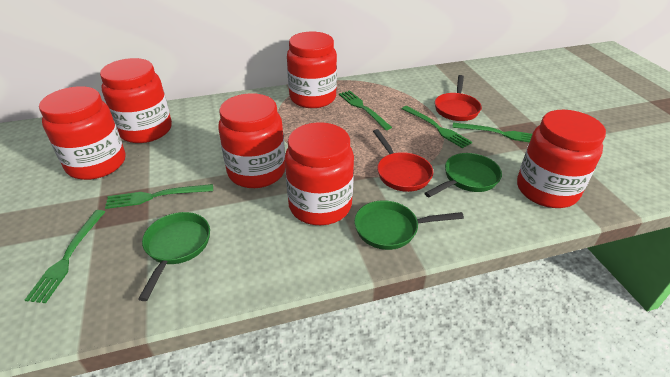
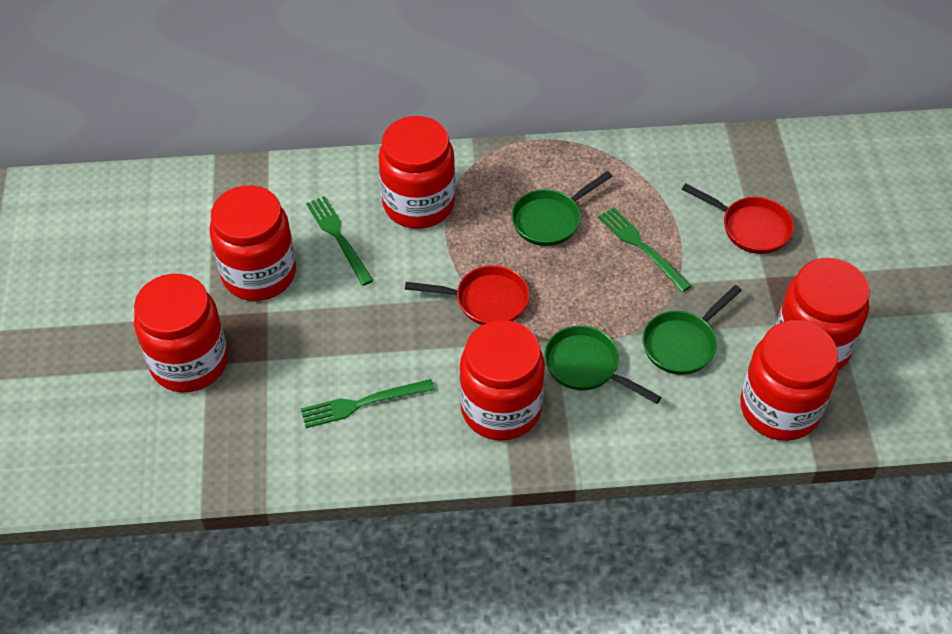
green fork: 5 -> 3

